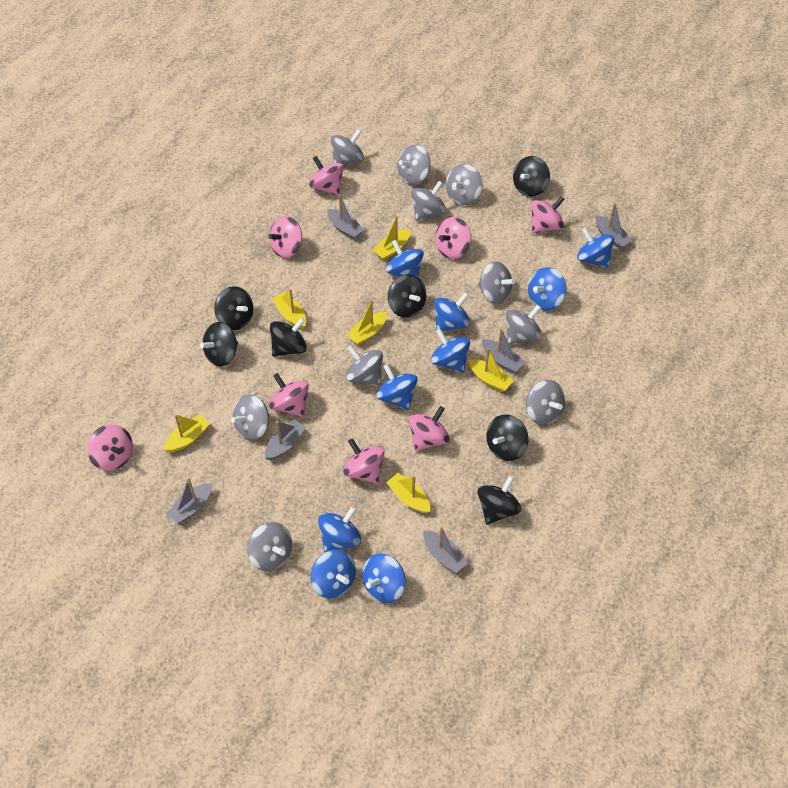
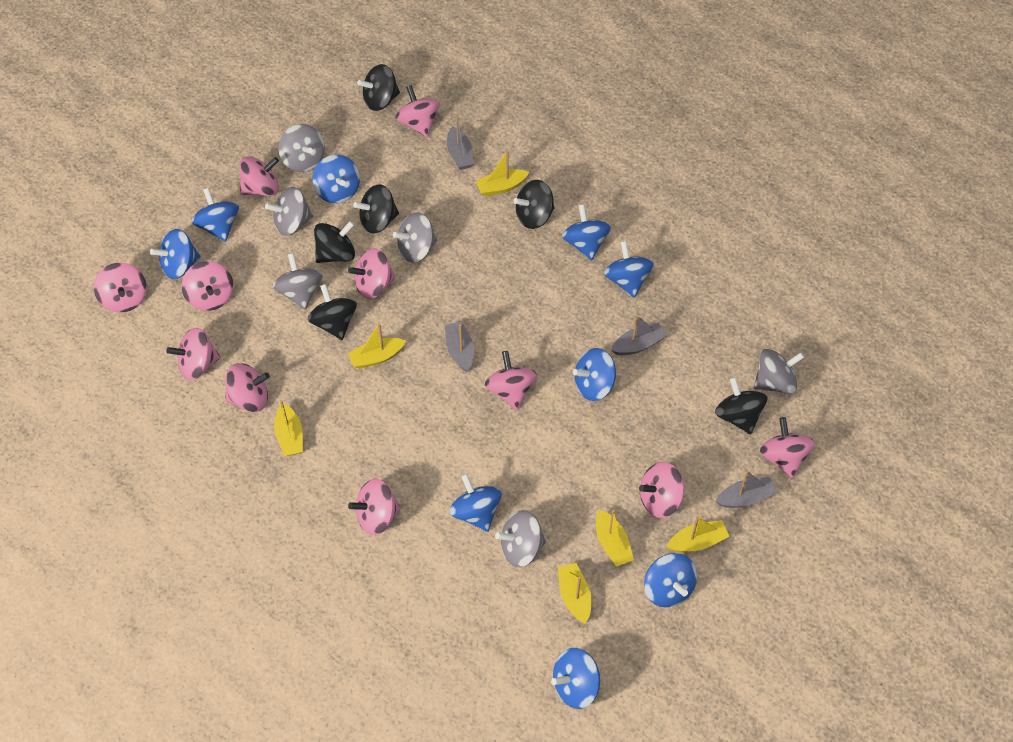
black spinning top: 7 -> 6
grey boat: 6 -> 4
grey spinning top: 10 -> 6
pink spinning top: 8 -> 11

